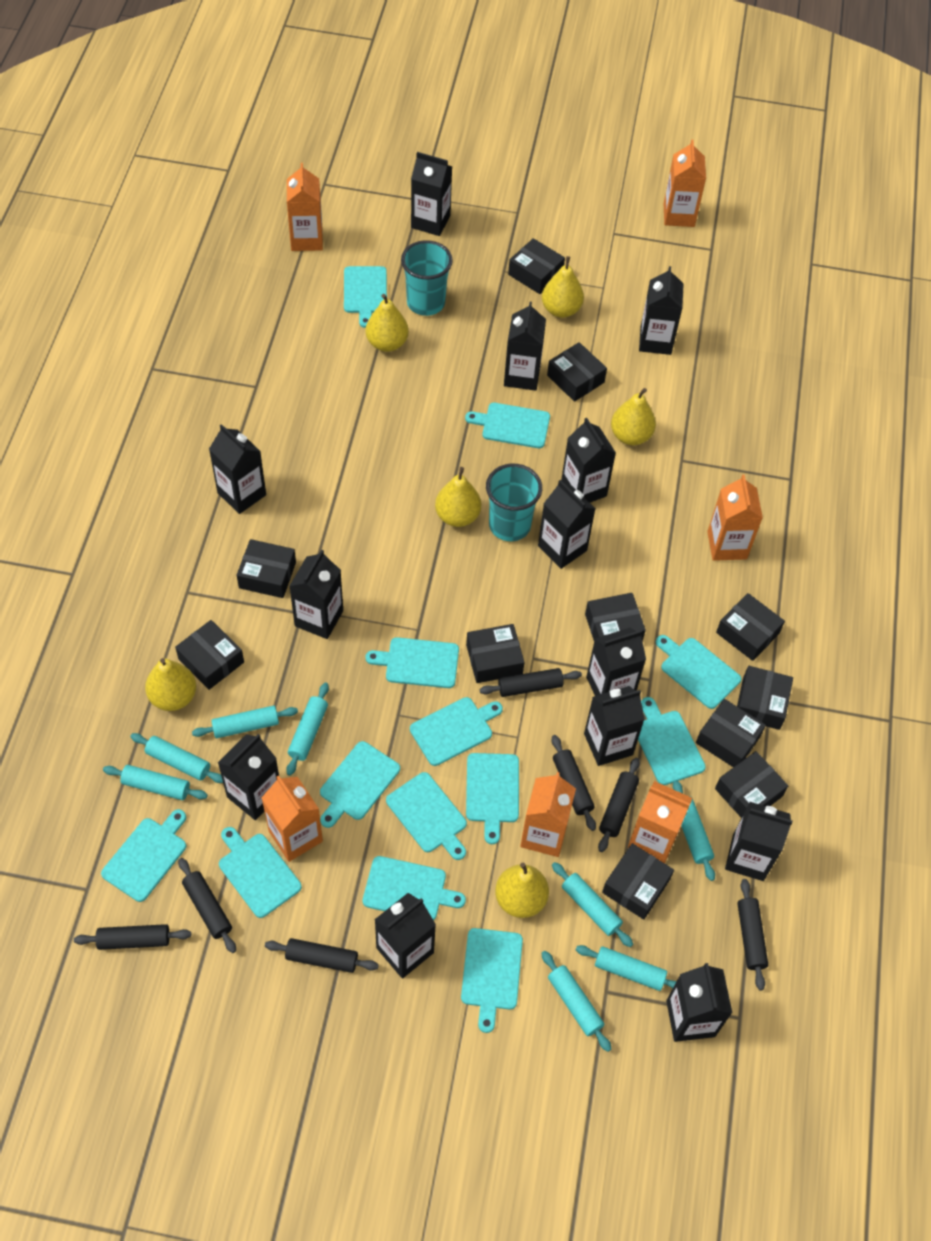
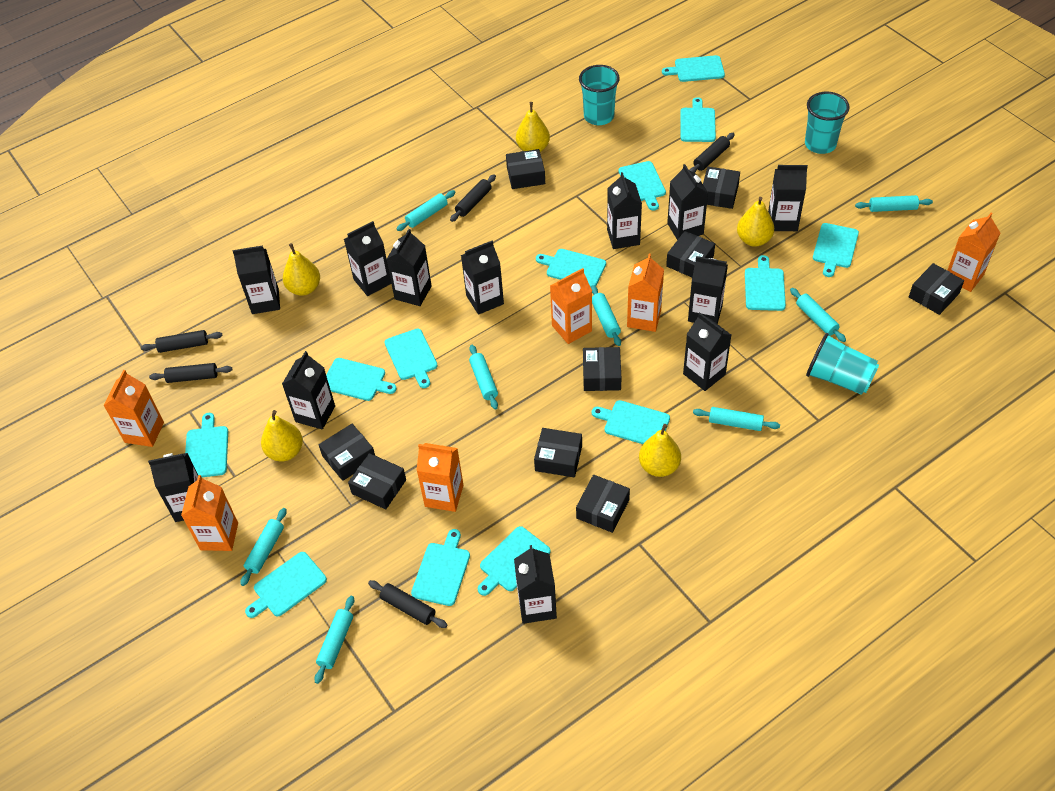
black box: 11 -> 9
black carton: 13 -> 12
black rolling pin: 7 -> 5
turquoise cup: 2 -> 3
yellow pear: 6 -> 5

